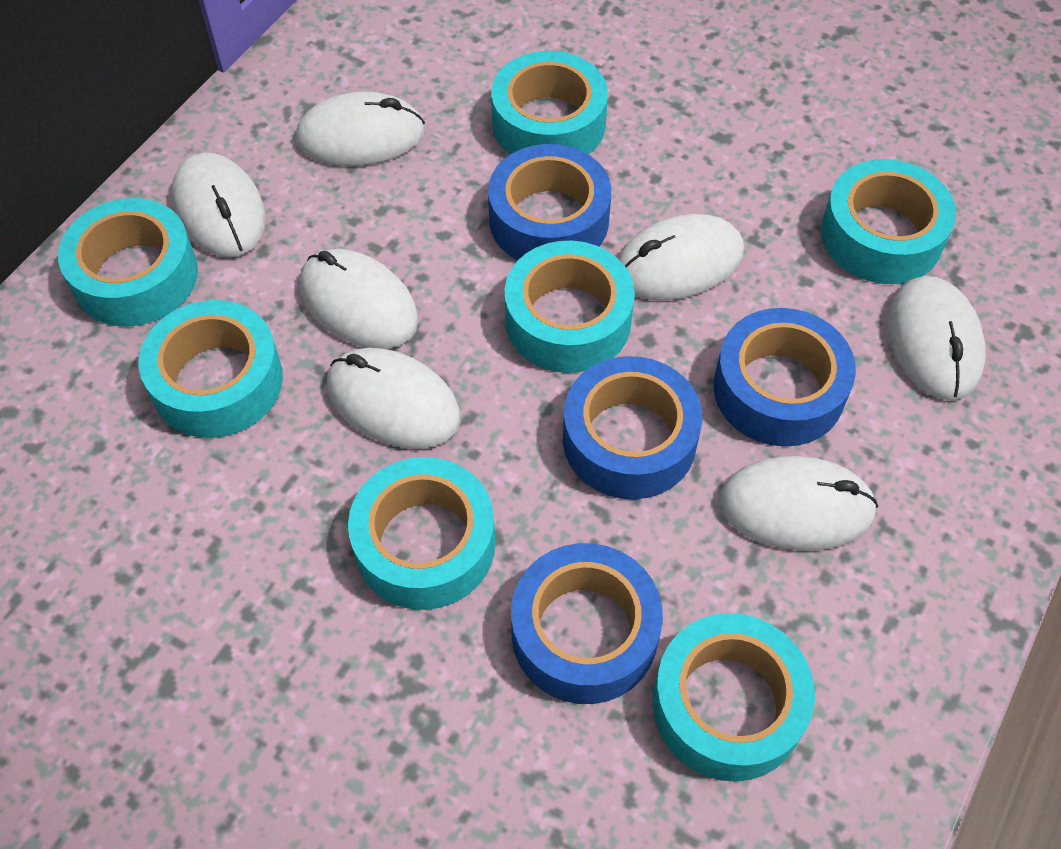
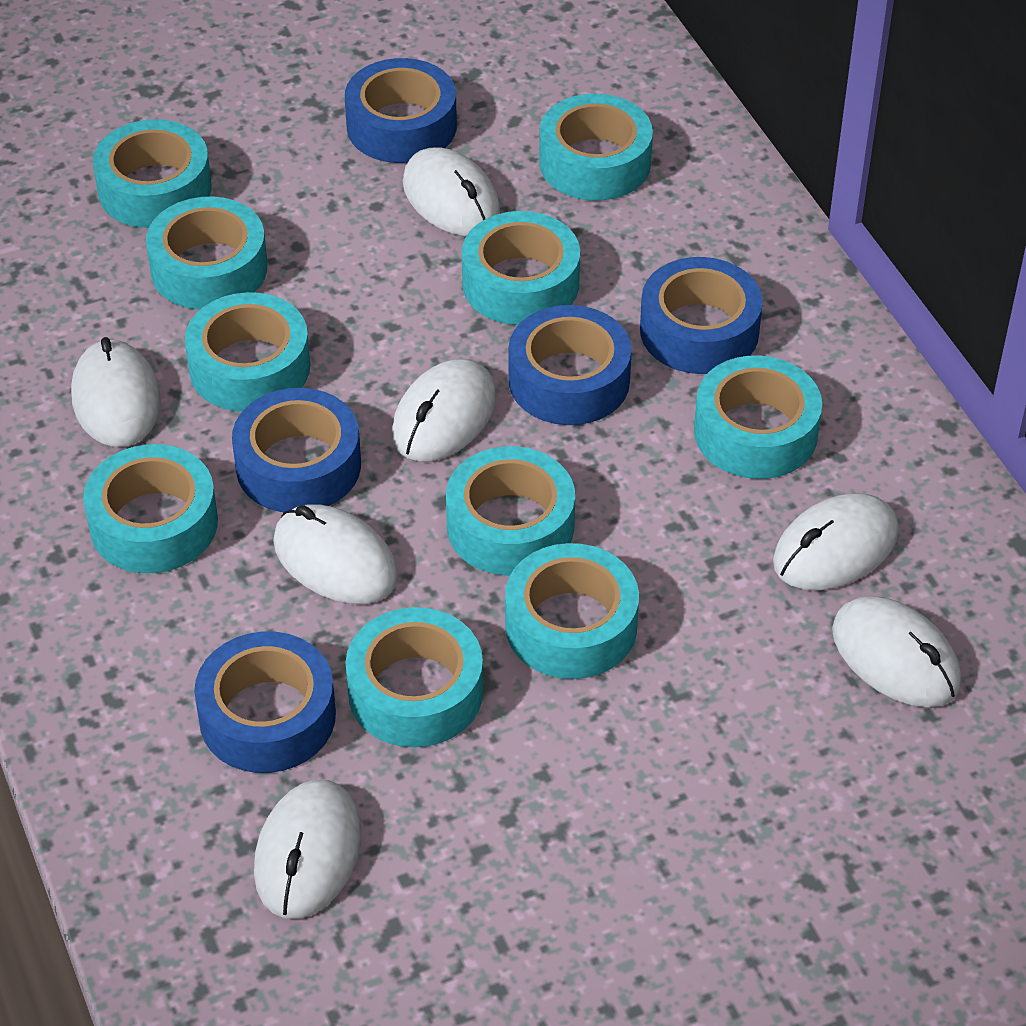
blue tape: 4 -> 5
turquoise tape: 7 -> 10

